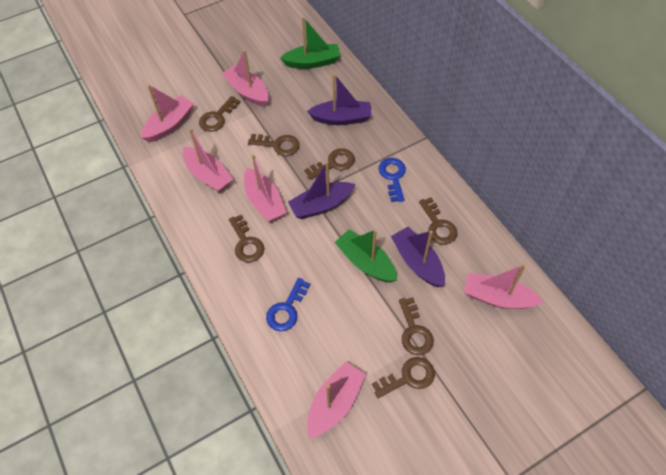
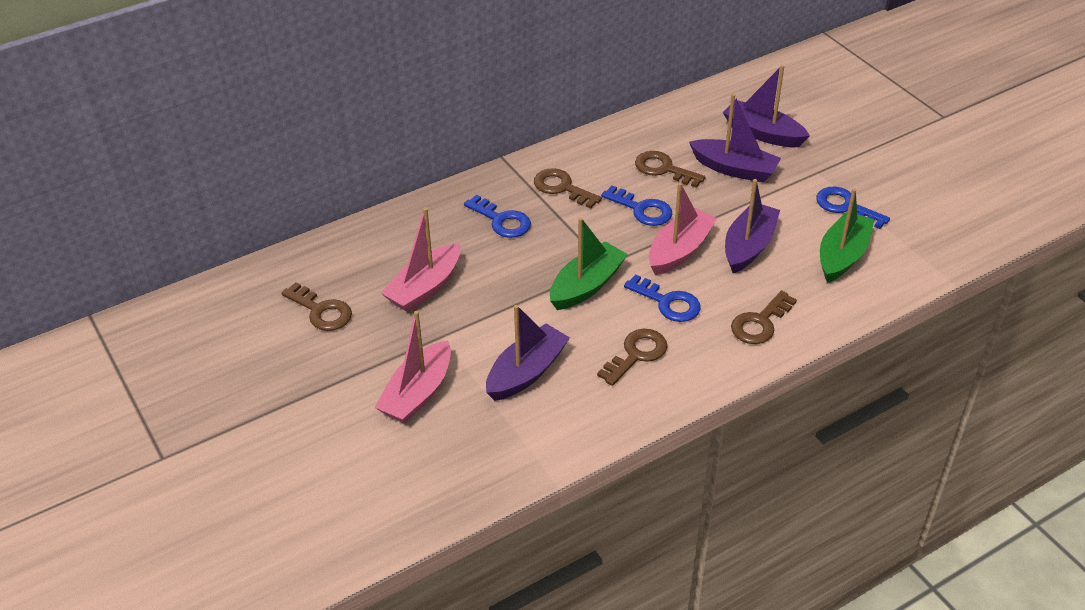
blue key: 2 -> 4
brown key: 7 -> 5
pink boat: 6 -> 3
purple boat: 3 -> 4

